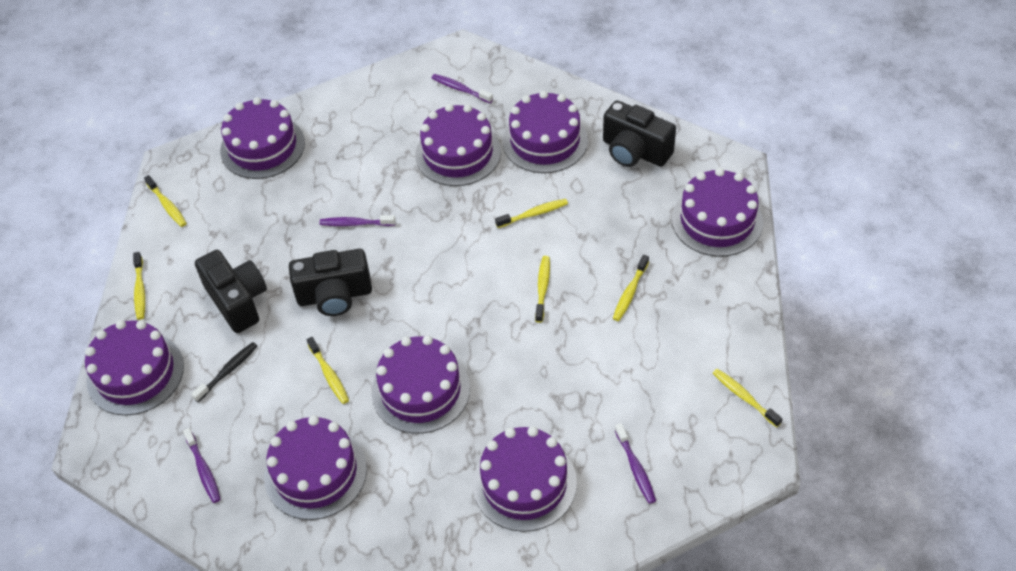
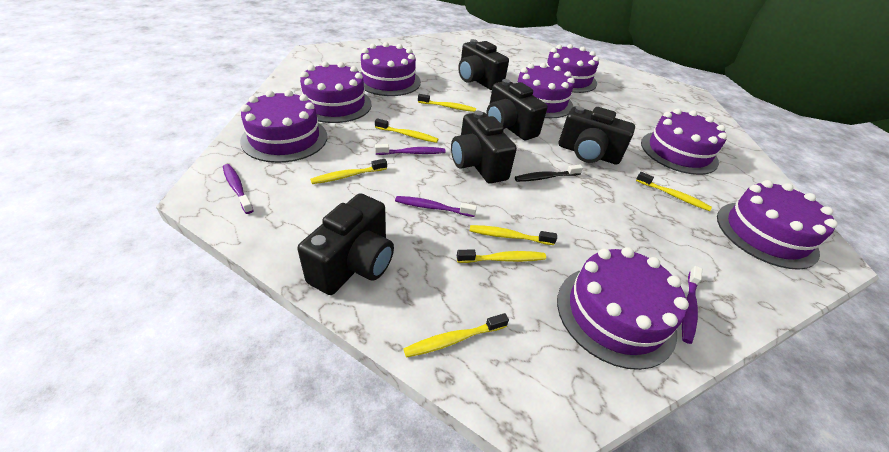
black camera: 3 -> 5

